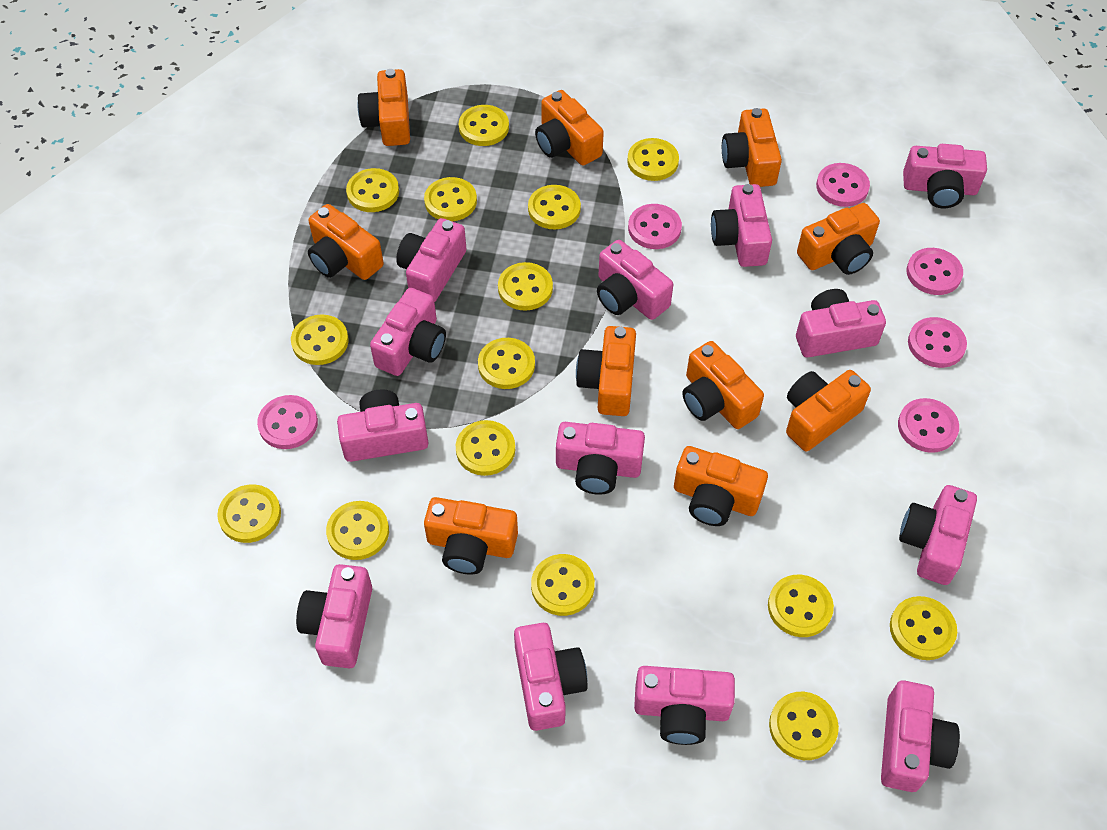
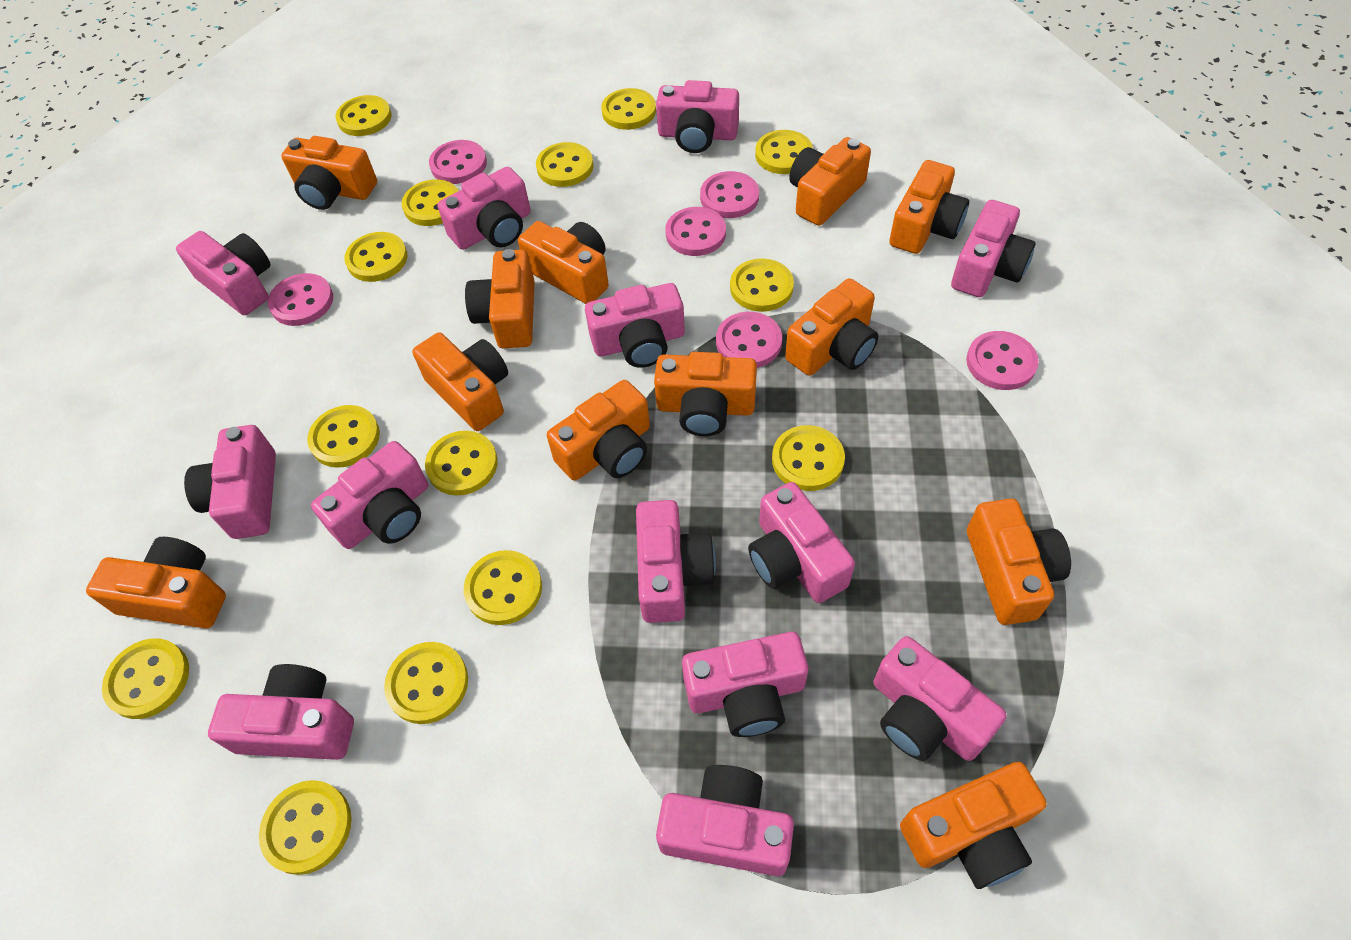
orange camera: 10 -> 12
yellow button: 15 -> 14

